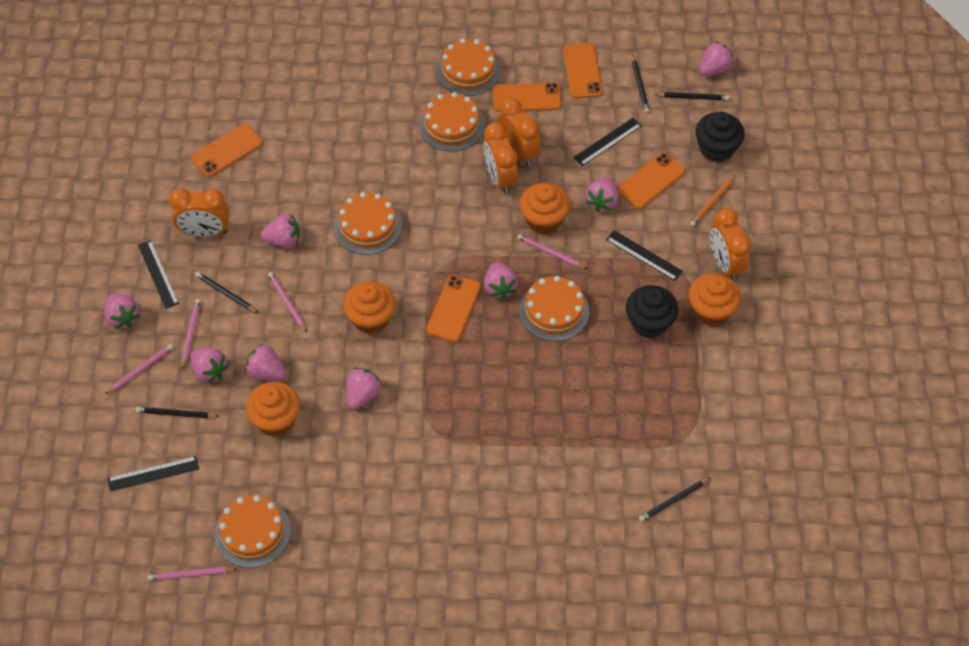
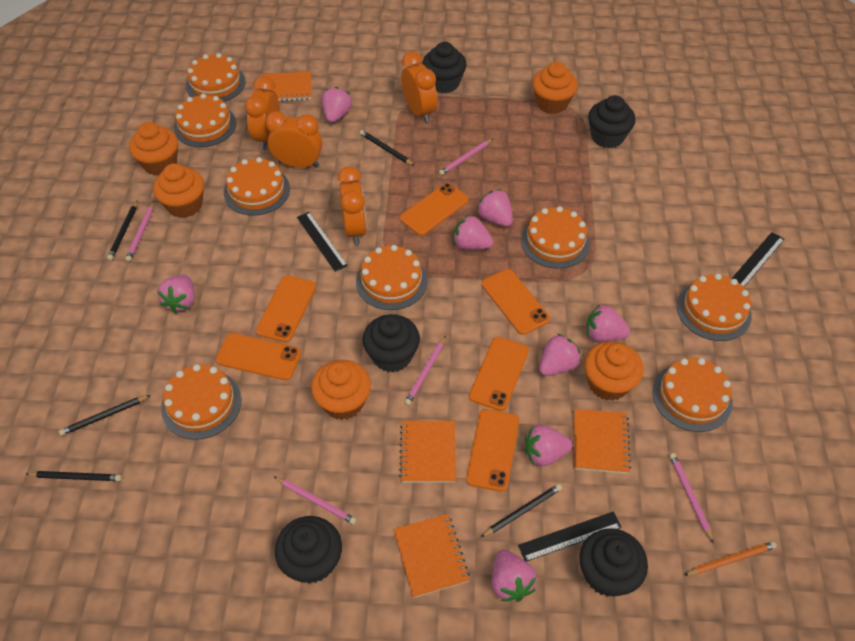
black cupcake: 2 -> 5
black ruler: 4 -> 3
orange cake: 5 -> 8
orange cupcake: 4 -> 5
orange notebook: 0 -> 4
orange phone: 5 -> 6

